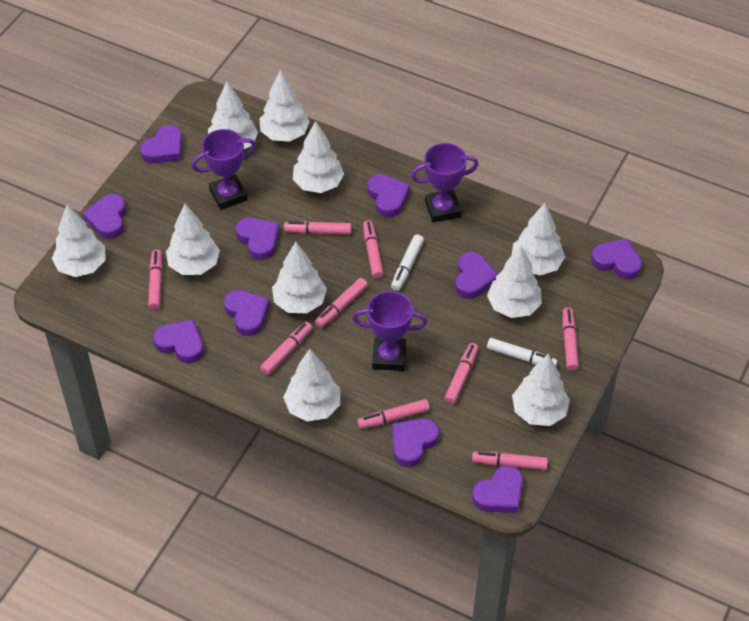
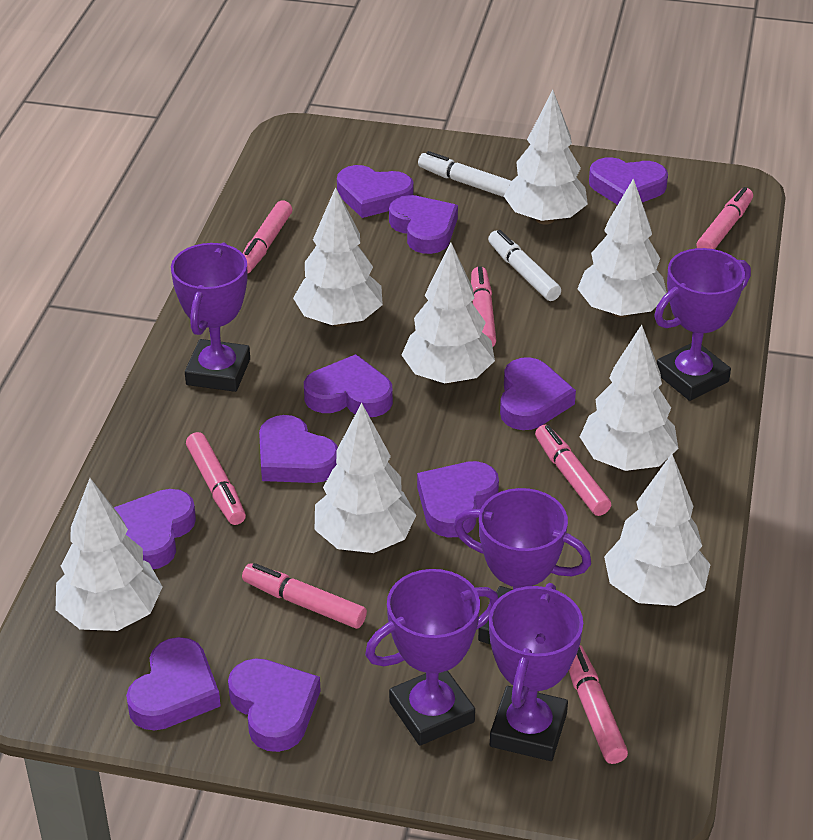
pink marker: 9 -> 7
purple trophy: 3 -> 5
white tree: 10 -> 8

